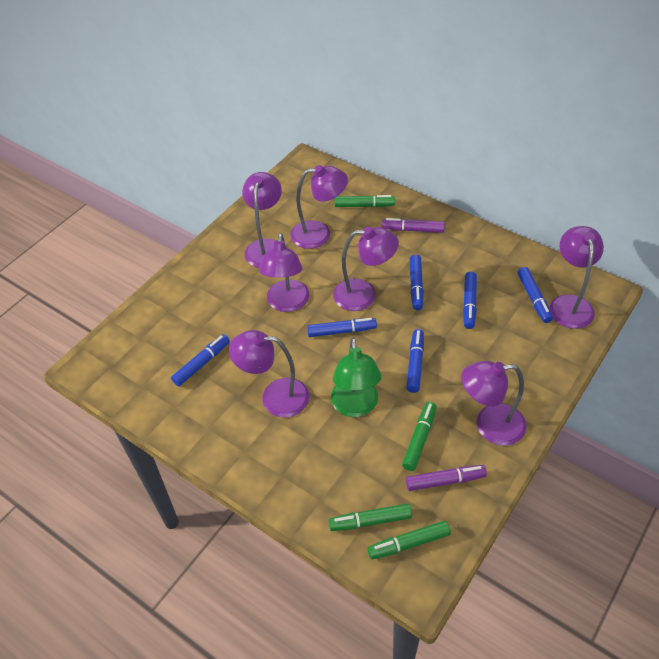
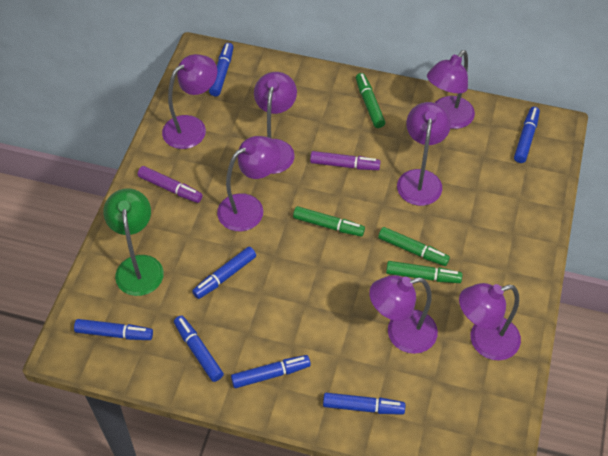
blue marker: 6 -> 7

